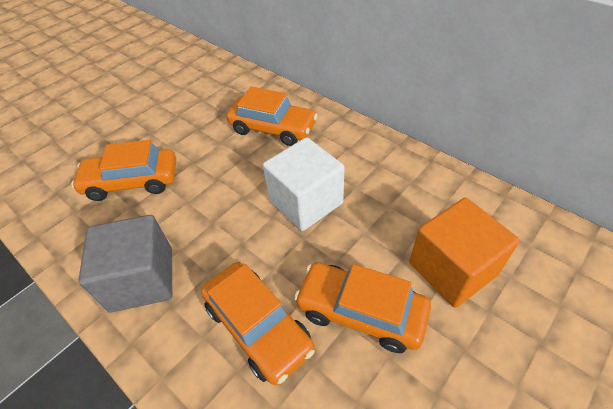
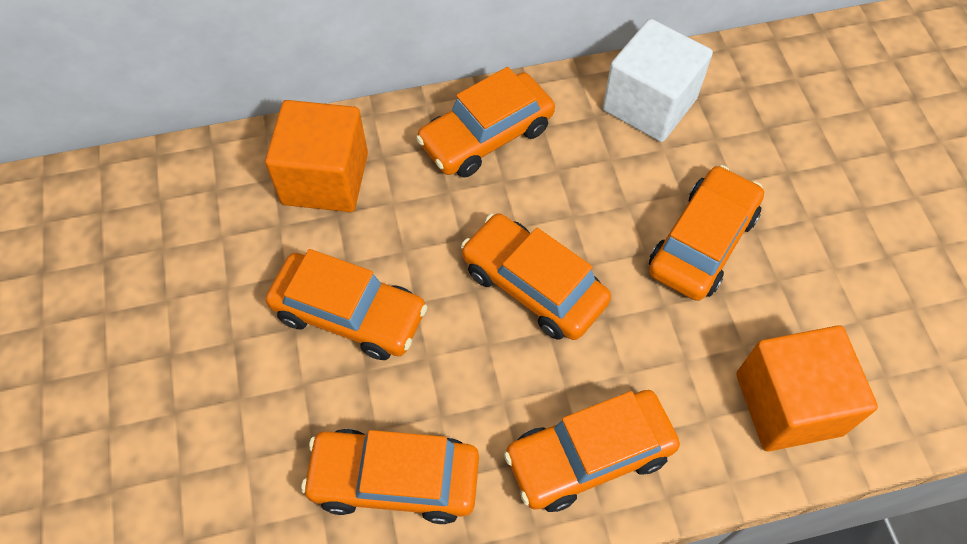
grey cube: 1 -> 0
orange car: 4 -> 6
orange cube: 1 -> 2

